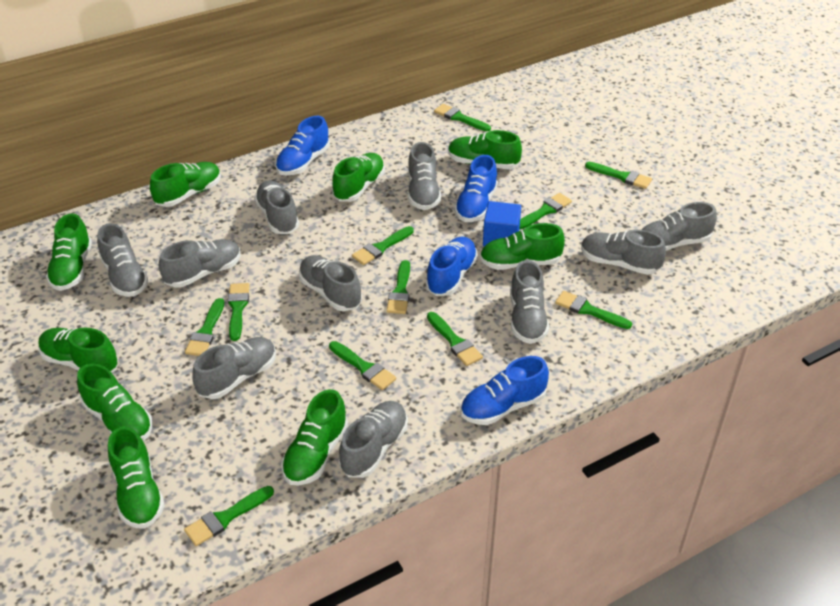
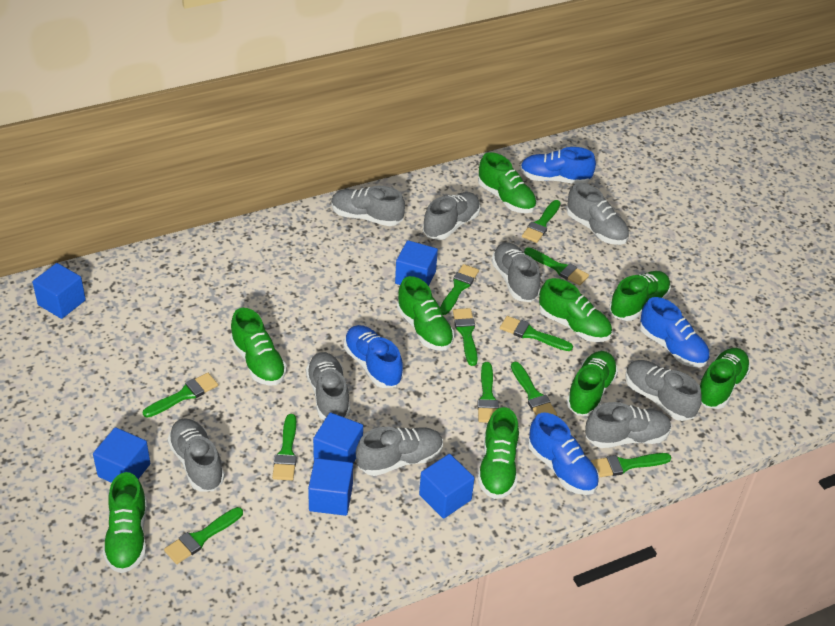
blue cube: 1 -> 6
grey shoe: 10 -> 9

